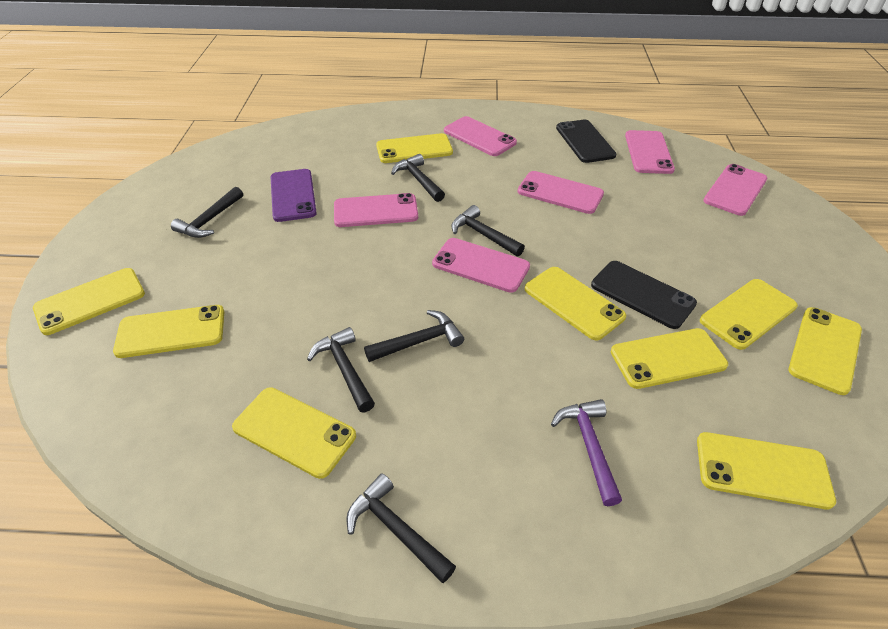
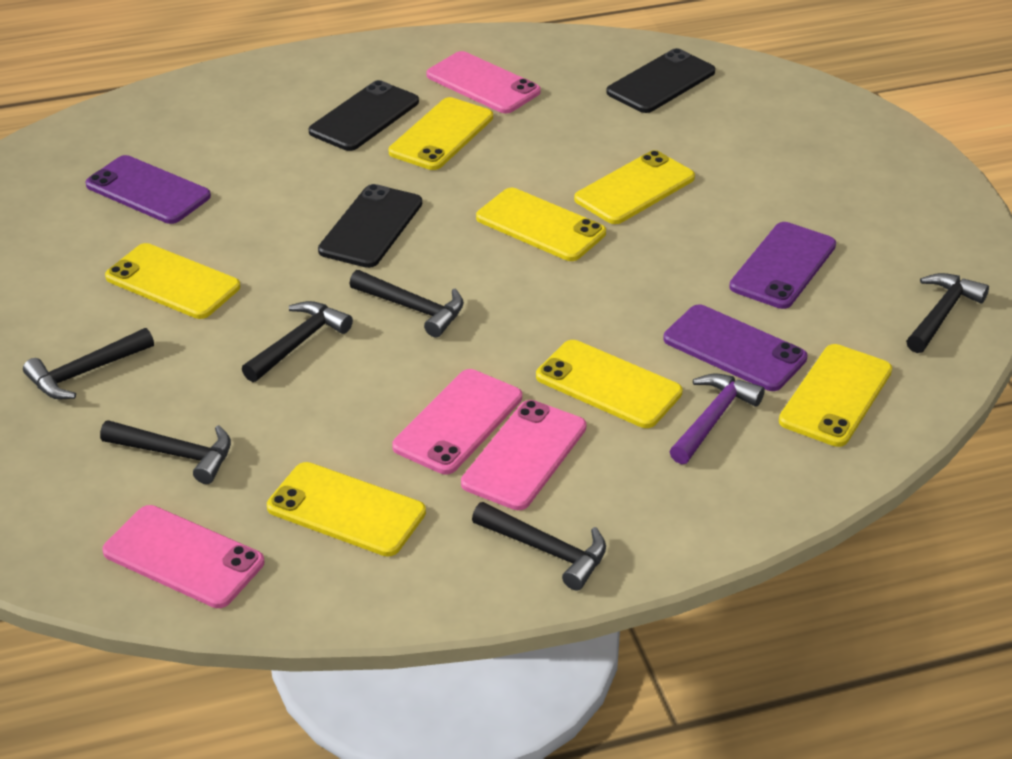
black phone: 2 -> 3
pink phone: 6 -> 4
purple phone: 1 -> 3
yellow phone: 9 -> 7

